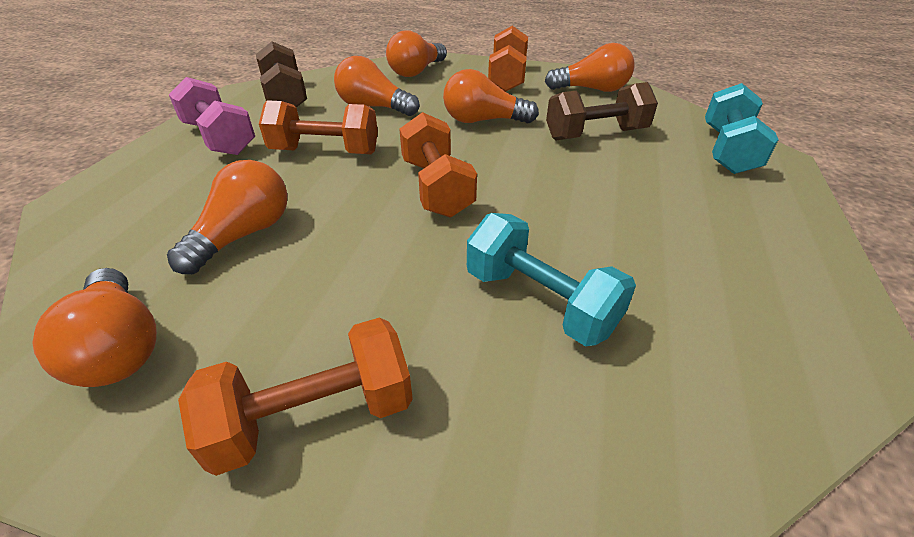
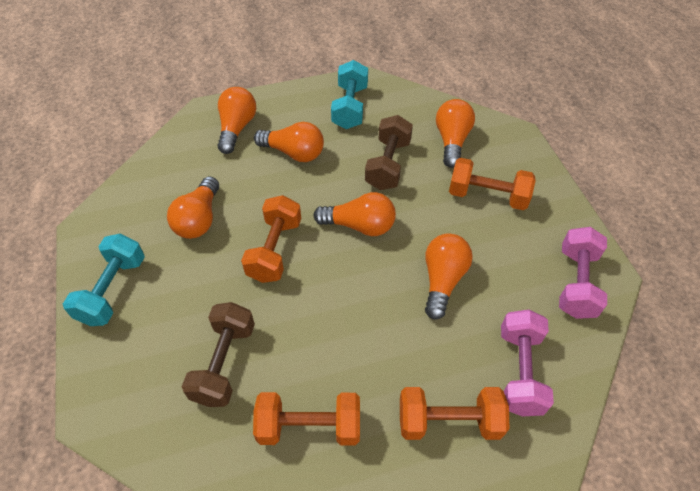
pink dumbbell: 1 -> 2

